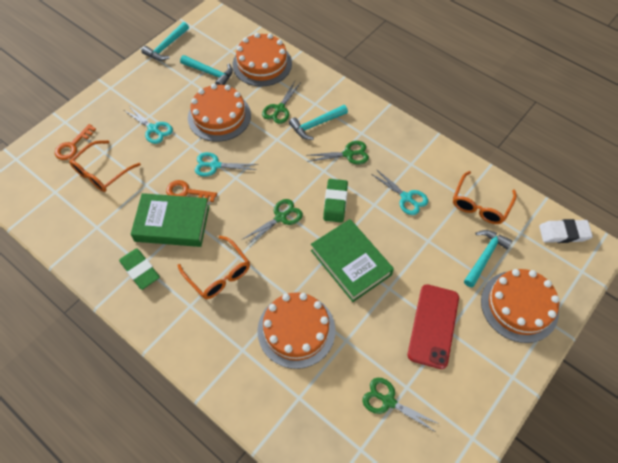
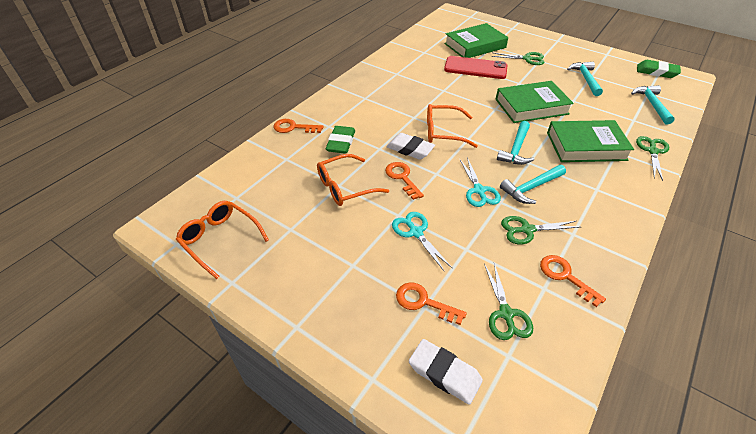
green book: 2 -> 3
orange cake: 4 -> 0
orange key: 2 -> 4
turquoise scissors: 3 -> 2
white eraser: 1 -> 2

